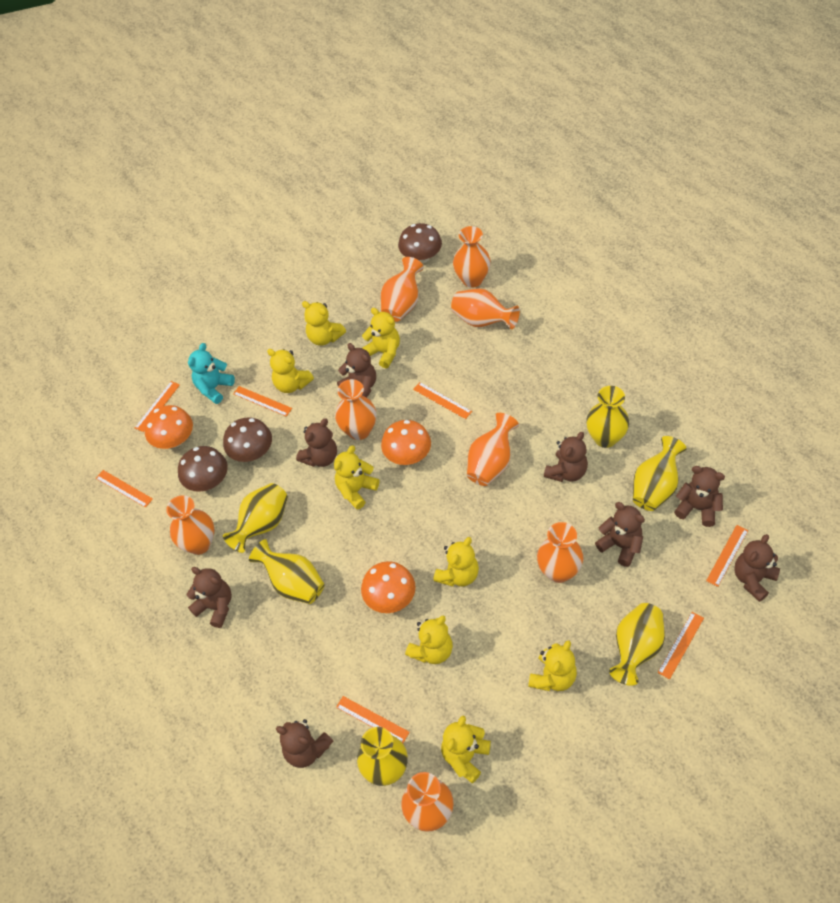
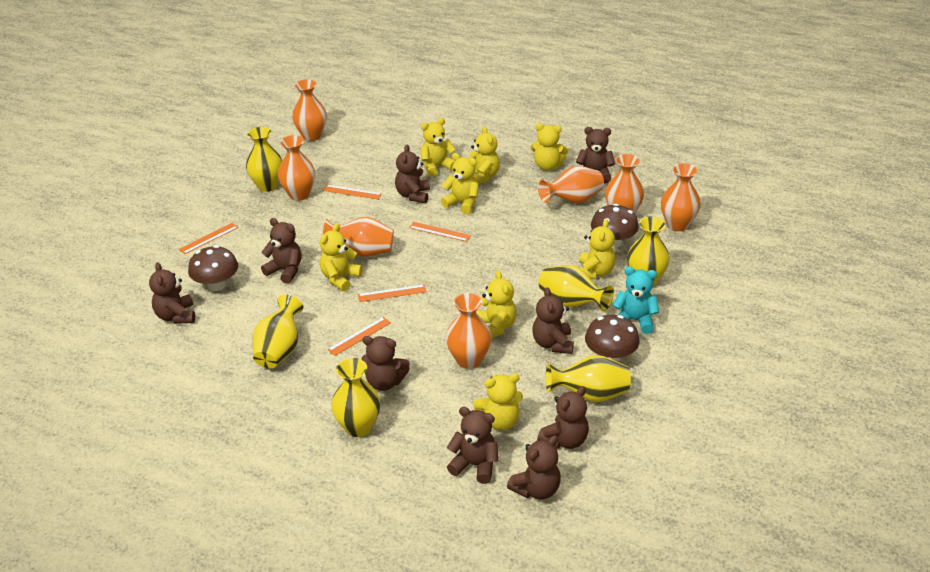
brown teddy bear: 8 -> 9
orange mushroom: 3 -> 0
orange ruler: 7 -> 5
orange vase: 8 -> 7

